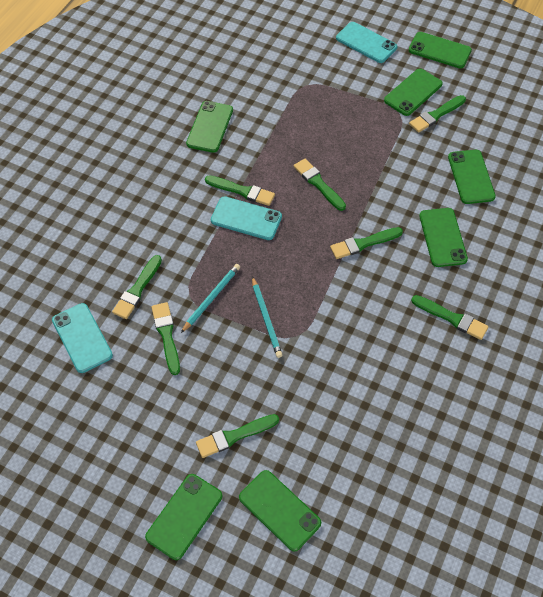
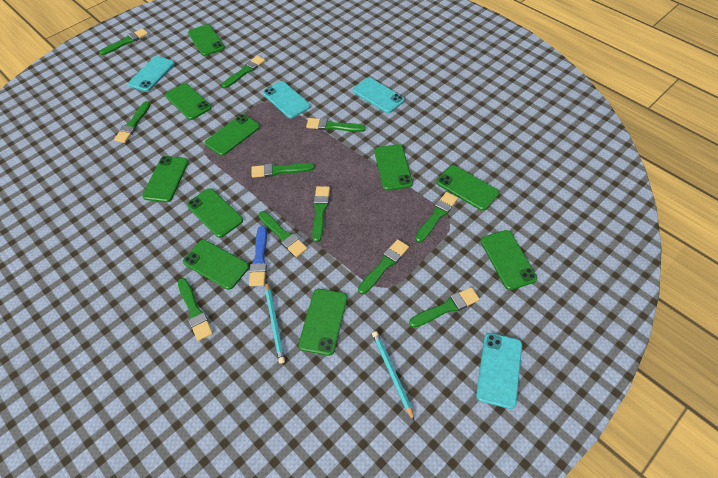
blue brush: 0 -> 1
green brush: 8 -> 11
green phone: 7 -> 10
turquoise phone: 3 -> 4

